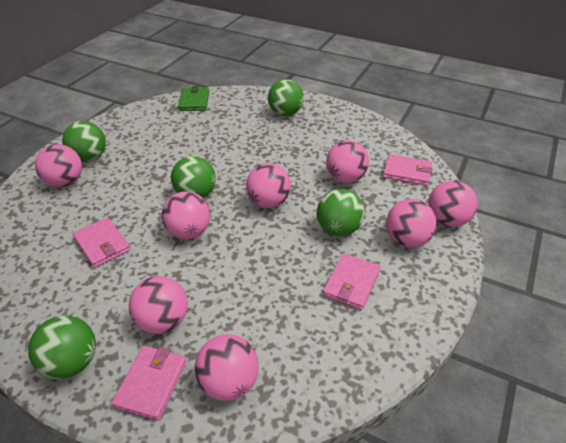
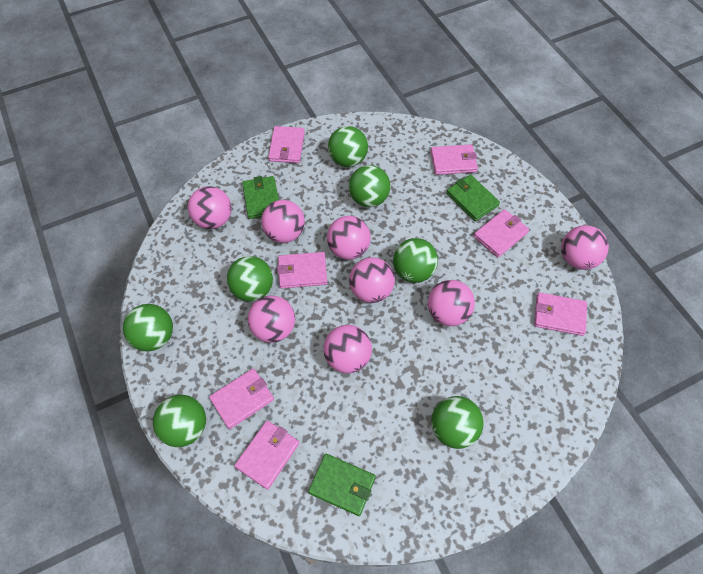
green ball: 5 -> 7
green wallet: 1 -> 3
pink wallet: 4 -> 7

